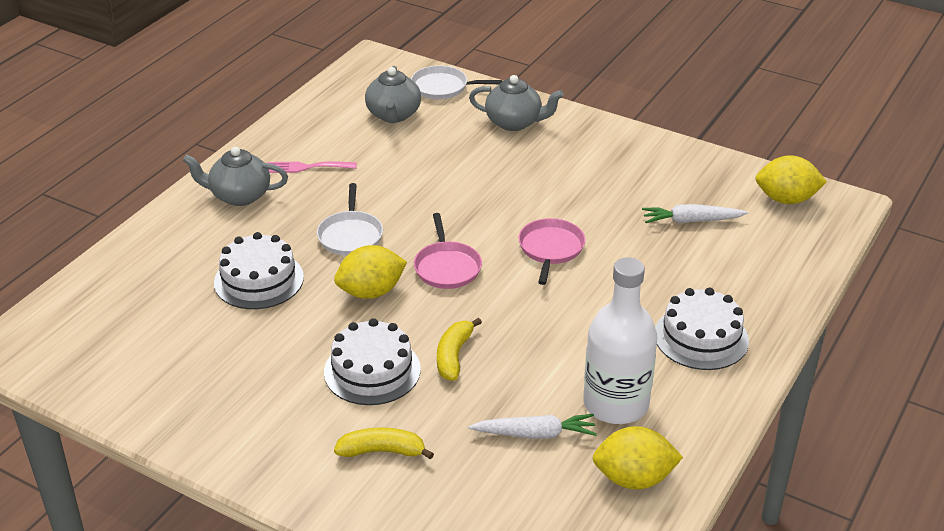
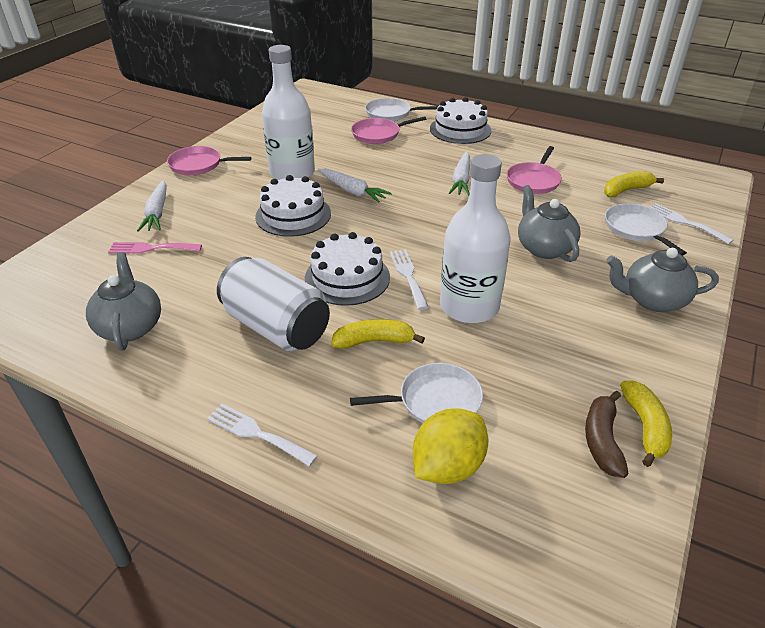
brown banana: 0 -> 1
pink pan: 2 -> 3
white bottle: 1 -> 2
white can: 0 -> 1
white carrot: 2 -> 3
white fork: 0 -> 3
white pan: 2 -> 3
yellow banana: 2 -> 3
yellow lemon: 3 -> 1

